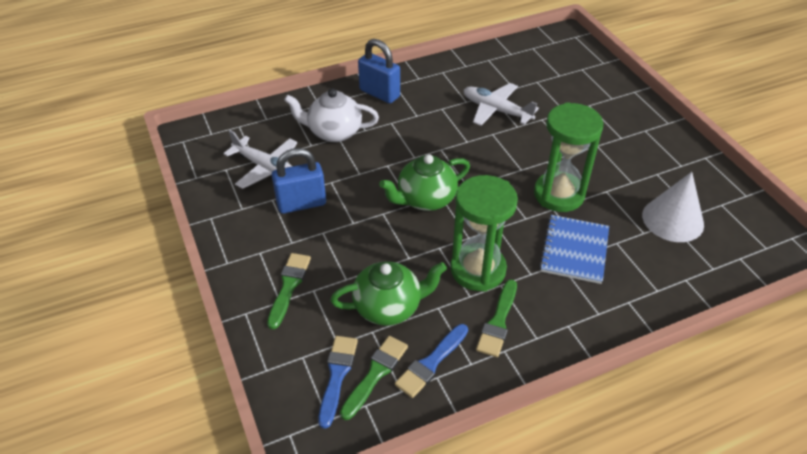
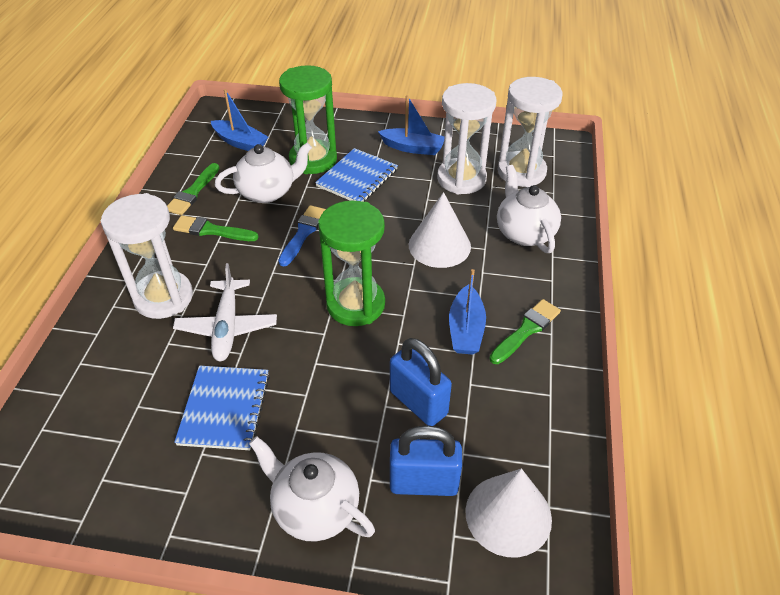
blue boat: 0 -> 3
blue brush: 2 -> 1
blue notebook: 1 -> 2
green teapot: 2 -> 0
white cone: 1 -> 2
white hourglass: 0 -> 3
white plane: 2 -> 1
white teapot: 1 -> 3

